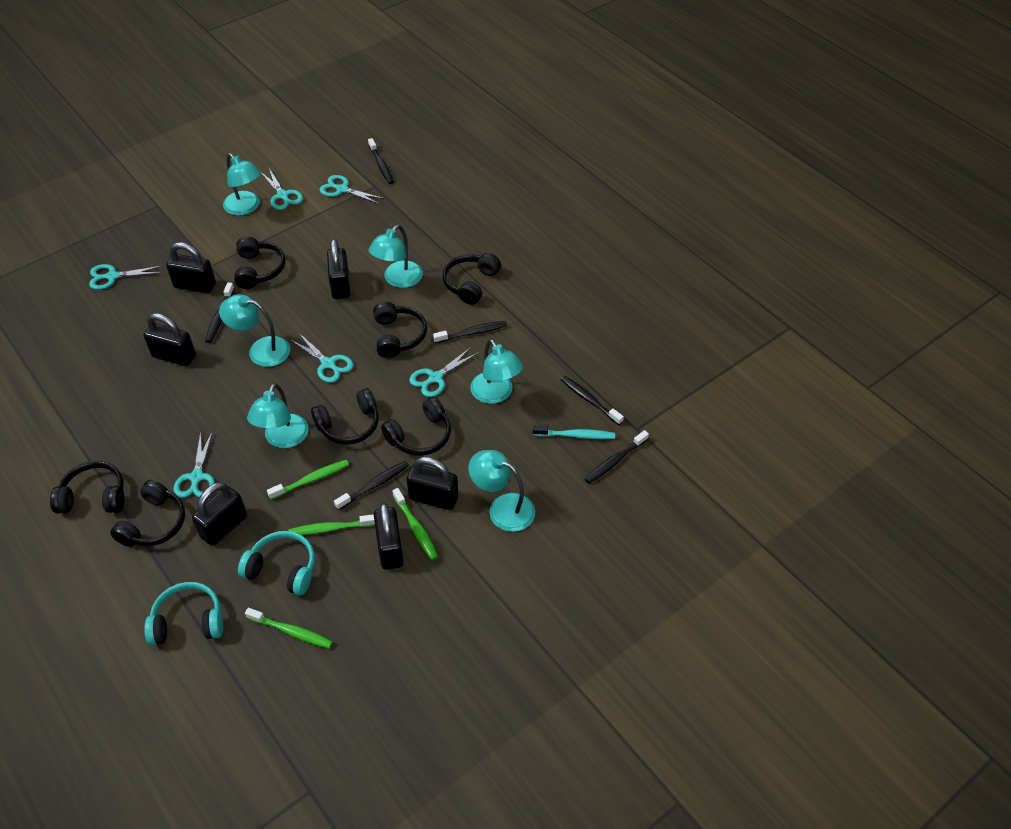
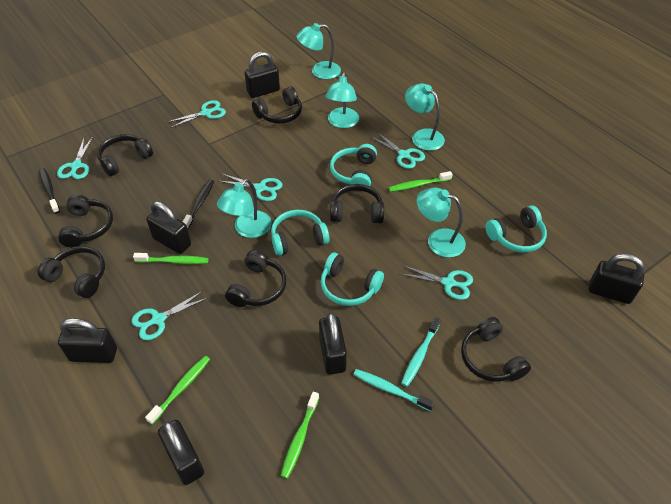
black toothbrush: 6 -> 2
turquoise headphones: 2 -> 4
turquoise lamp: 6 -> 5
turquoise toothbrush: 1 -> 2

